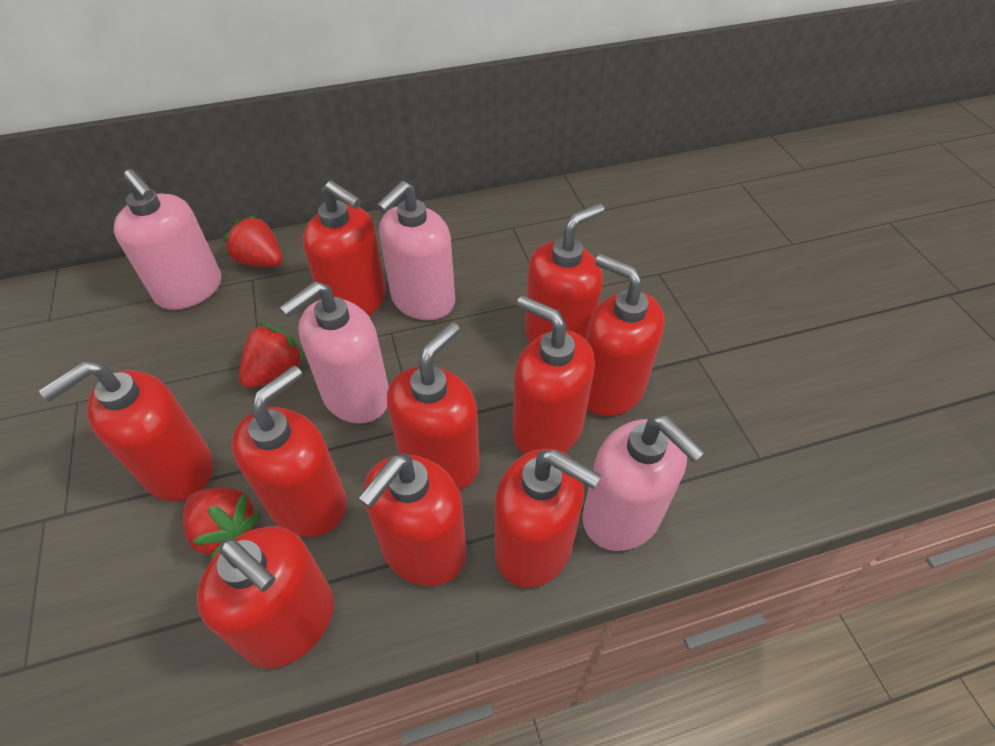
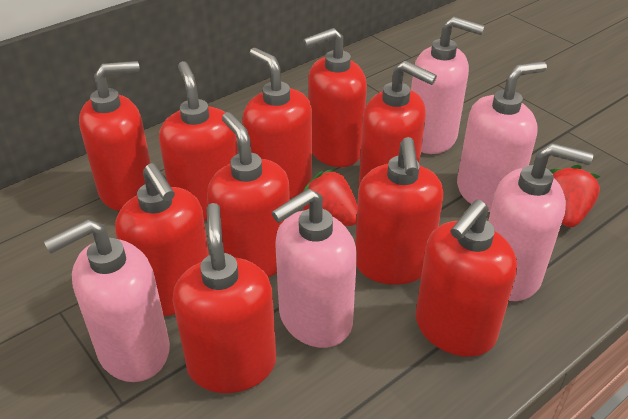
pink soap dispenser: 4 -> 5
red strawberry: 3 -> 2

